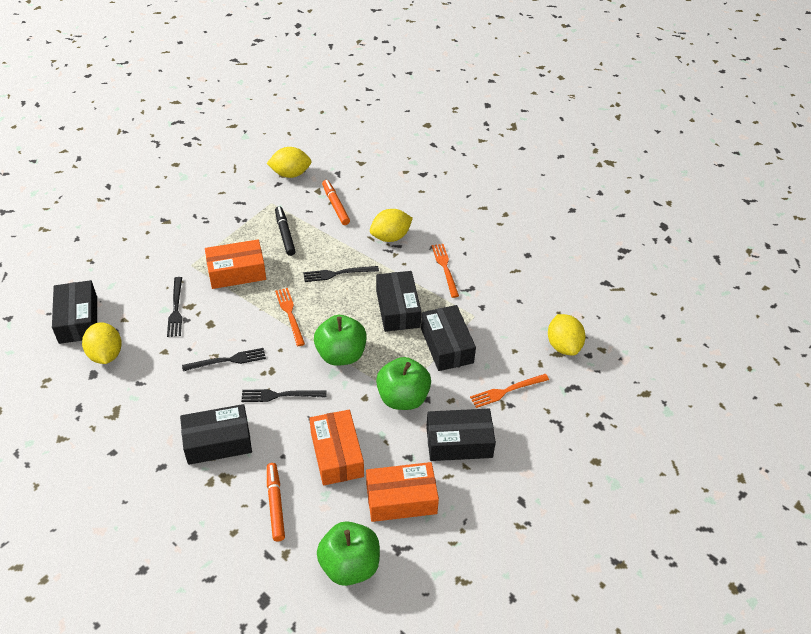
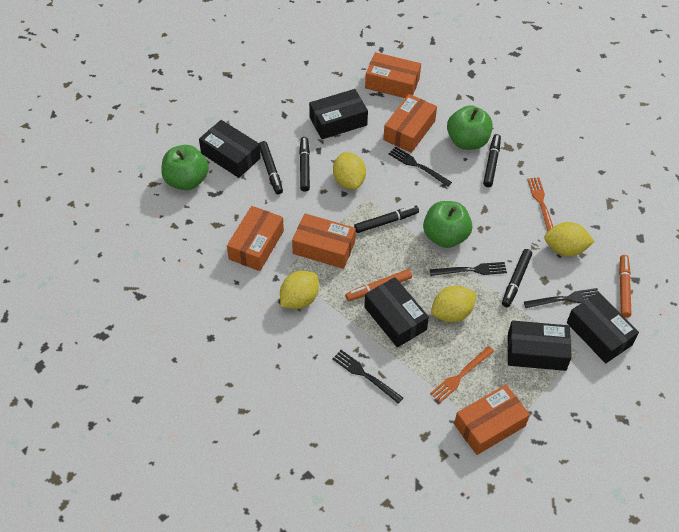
black marker: 1 -> 5
orange box: 3 -> 5
orange fork: 3 -> 2

